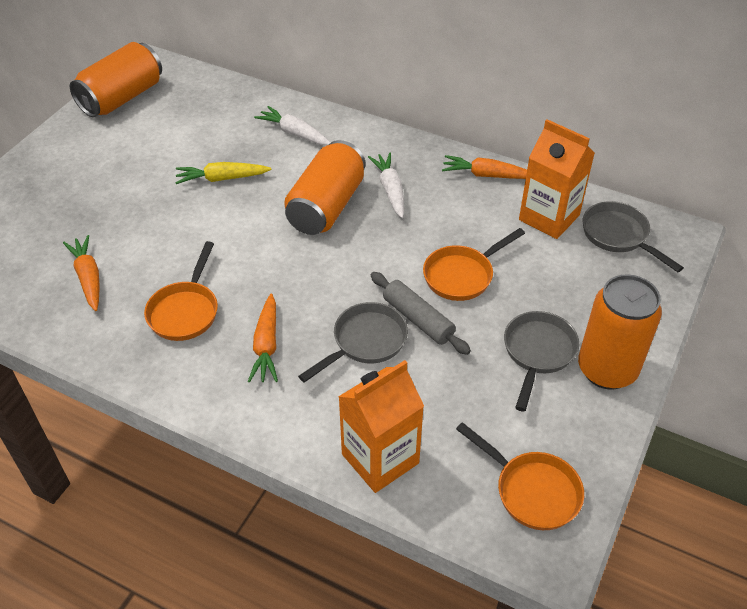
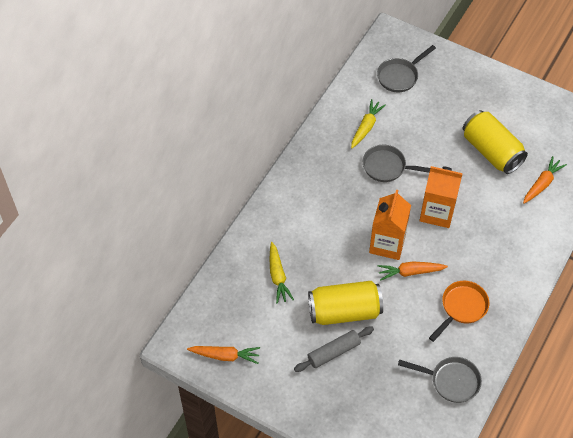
orange can: 3 -> 0
orange pan: 3 -> 1
white carrot: 2 -> 0
yellow can: 0 -> 2
yellow carrot: 1 -> 2

